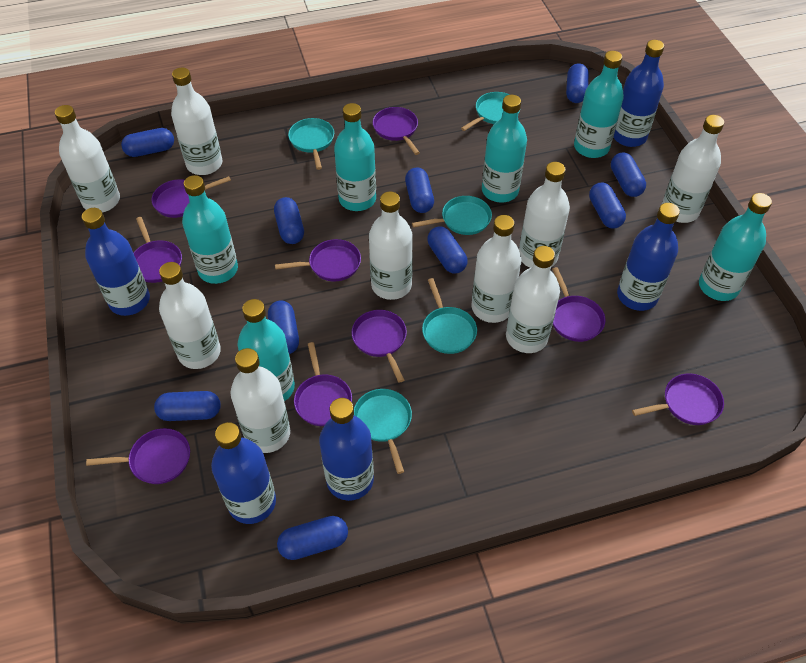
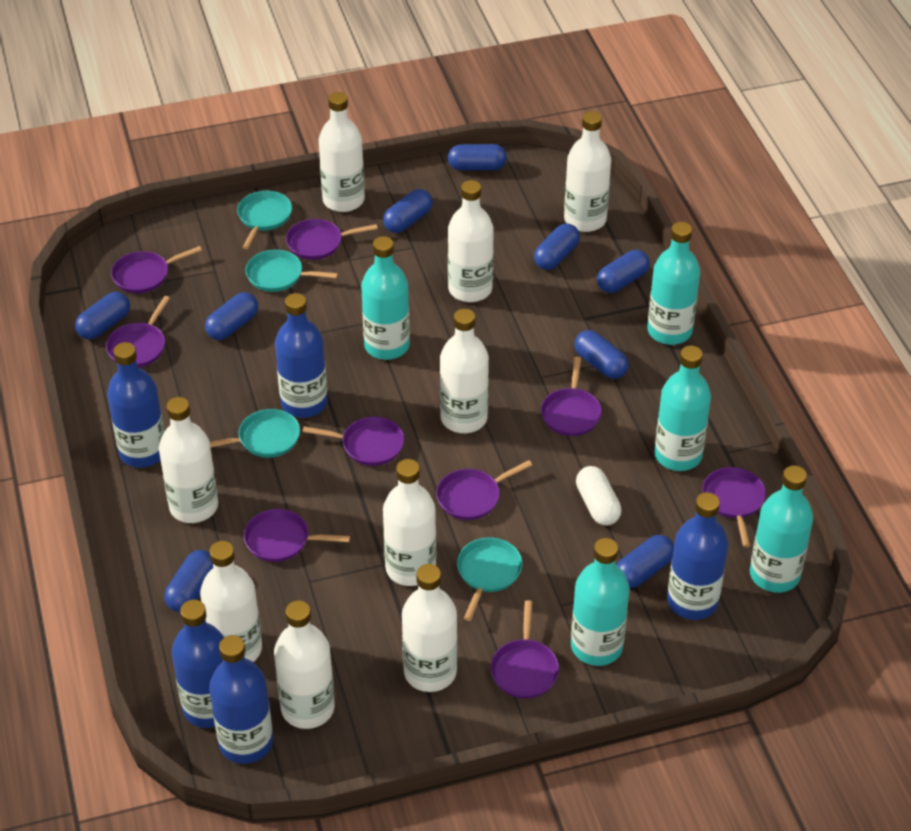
blue capsule: 10 -> 9
turquoise bottle: 6 -> 5
turquoise pan: 5 -> 4
white capsule: 0 -> 1

